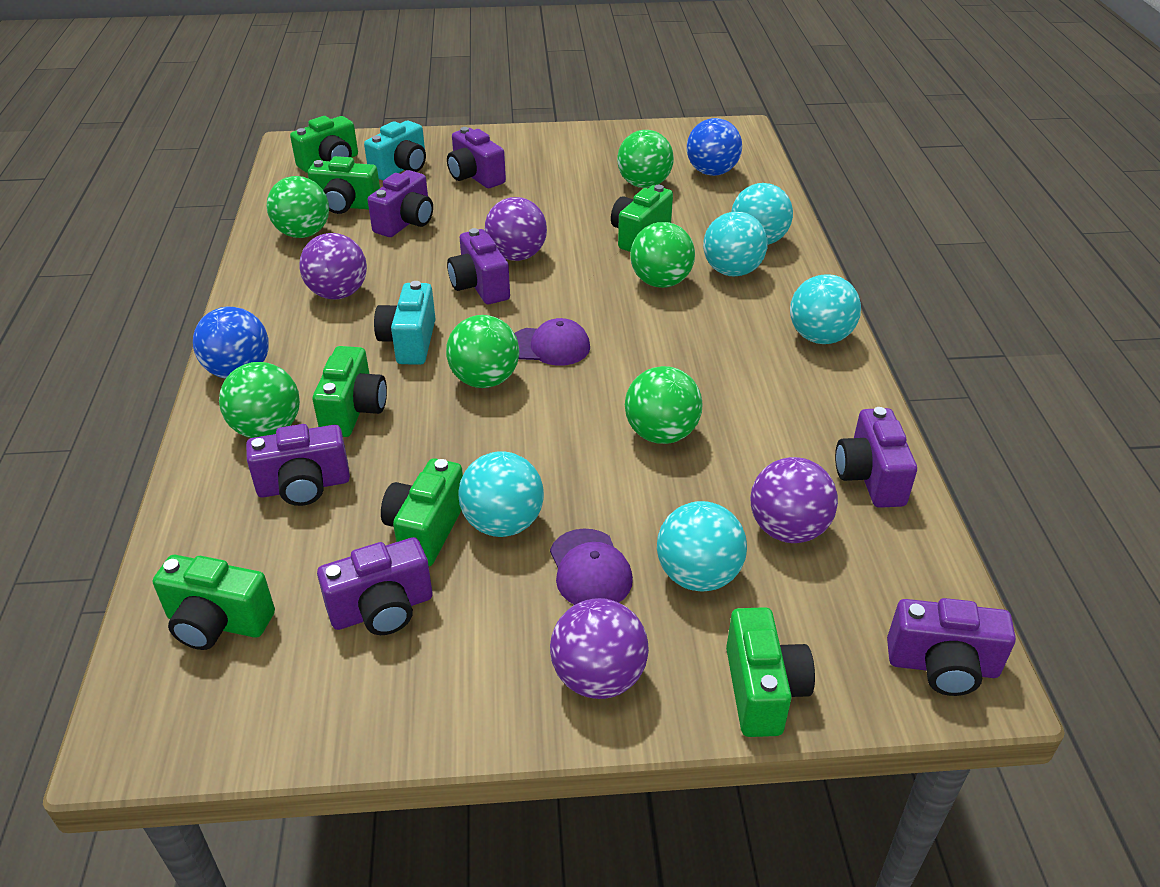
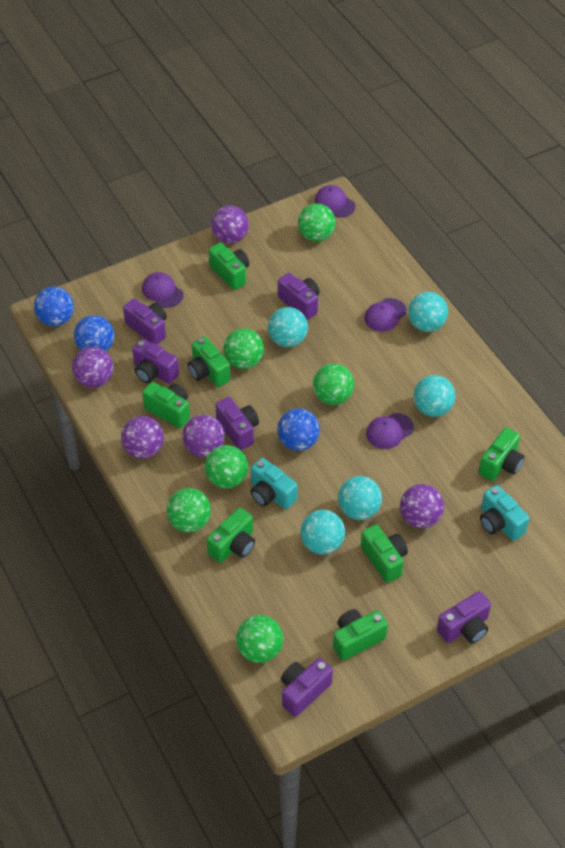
blue ball: 2 -> 3
purple ball: 4 -> 5
purple camera: 7 -> 6
purple cap: 2 -> 4

